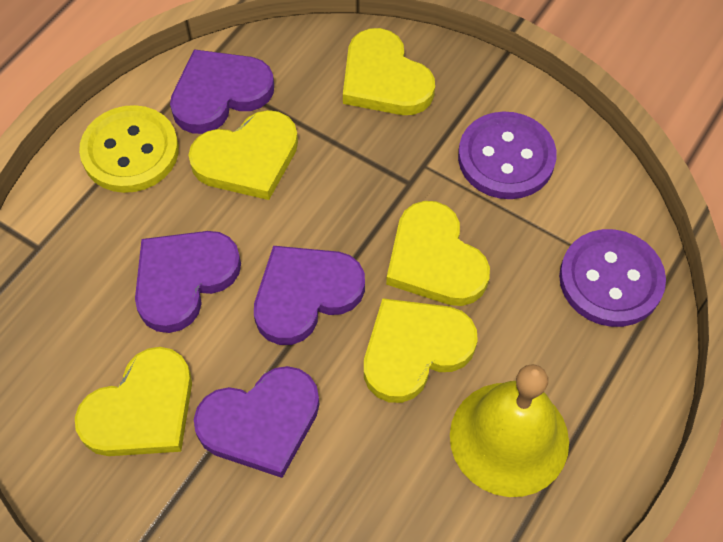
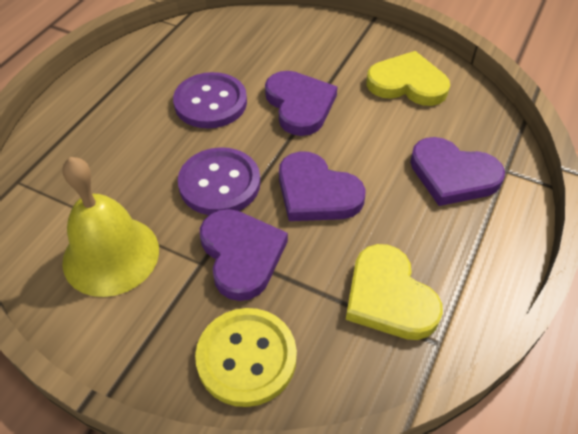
yellow heart: 5 -> 2

